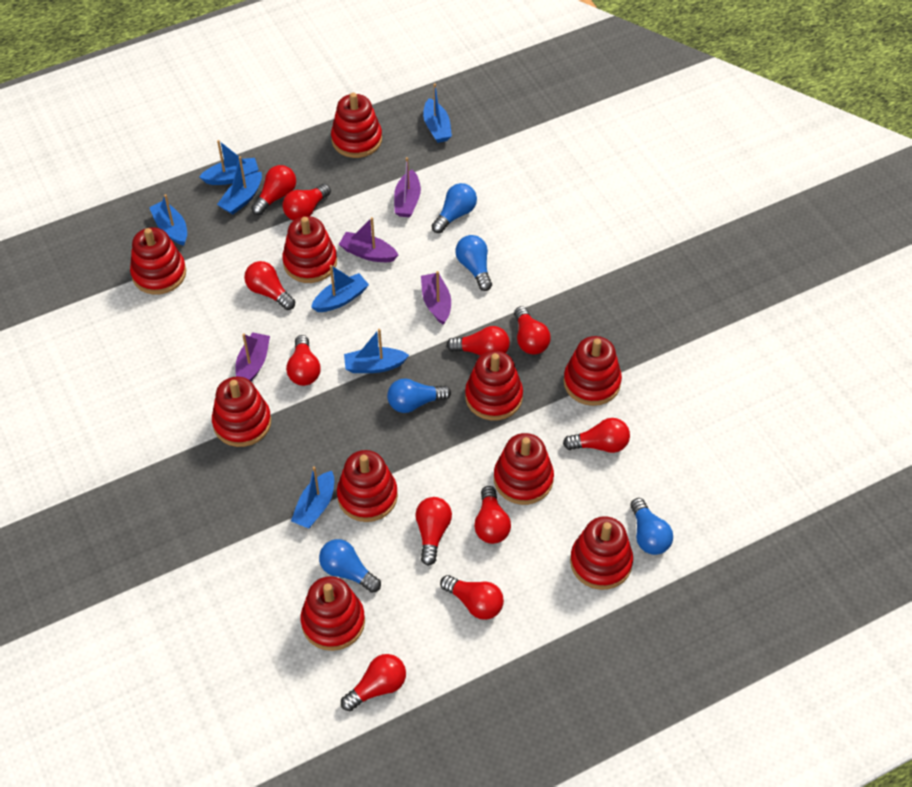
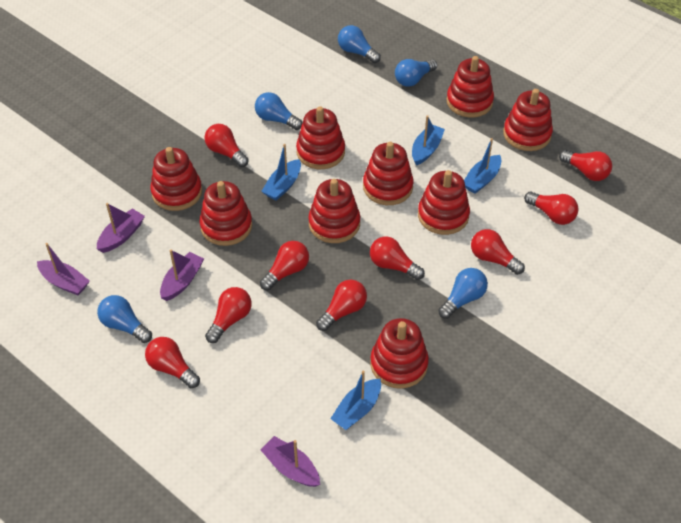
blue boat: 7 -> 4
red light bulb: 11 -> 9
red stacking toy: 10 -> 9

